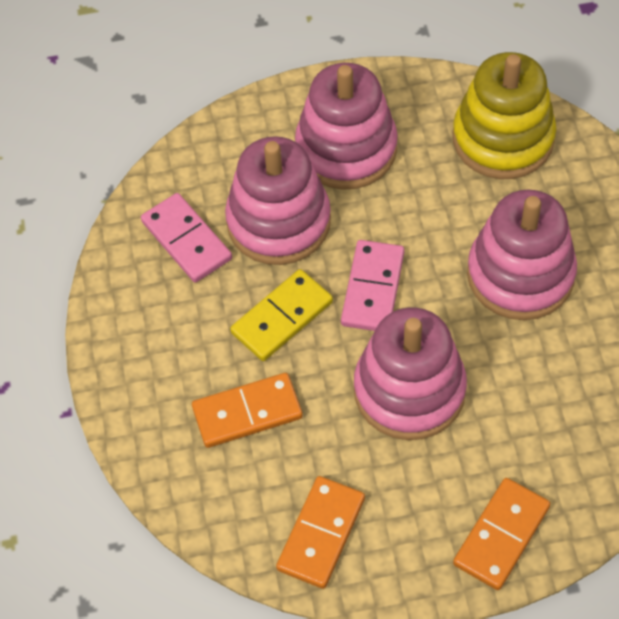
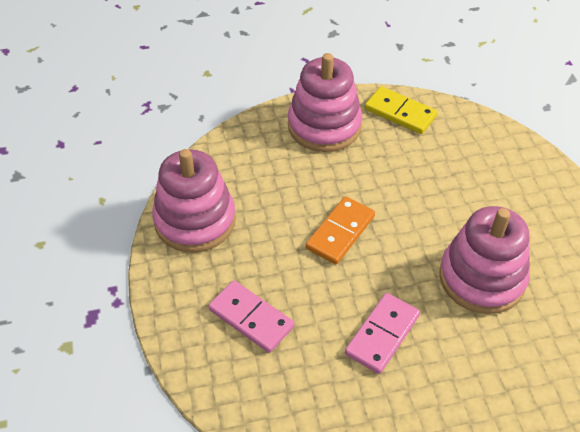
orange domino: 3 -> 1
pink stacking toy: 4 -> 3
yellow stacking toy: 1 -> 0

